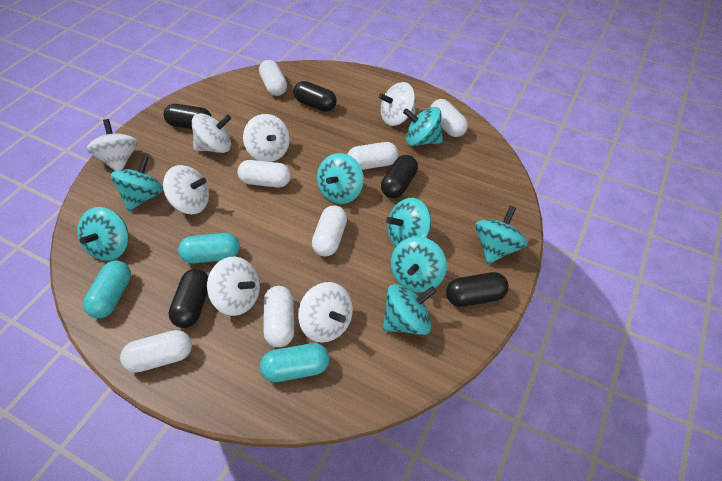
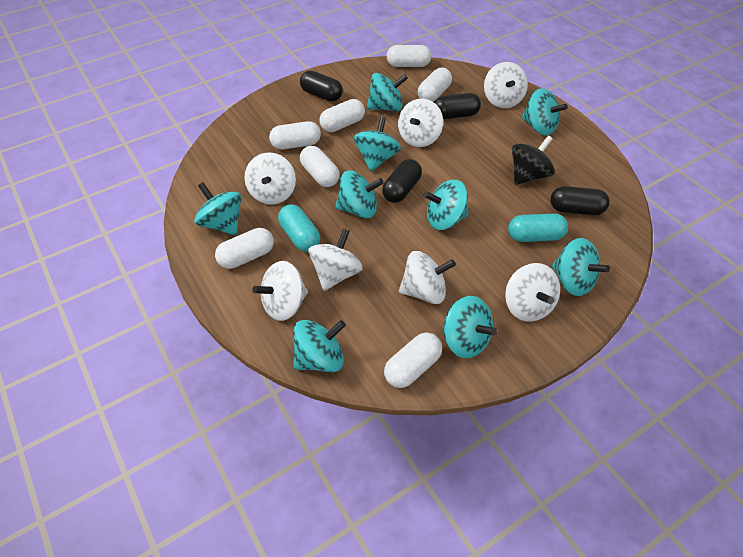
black capsule: 5 -> 4
black spinning top: 0 -> 1
turquoise capsule: 3 -> 2
turquoise spinning top: 8 -> 9

